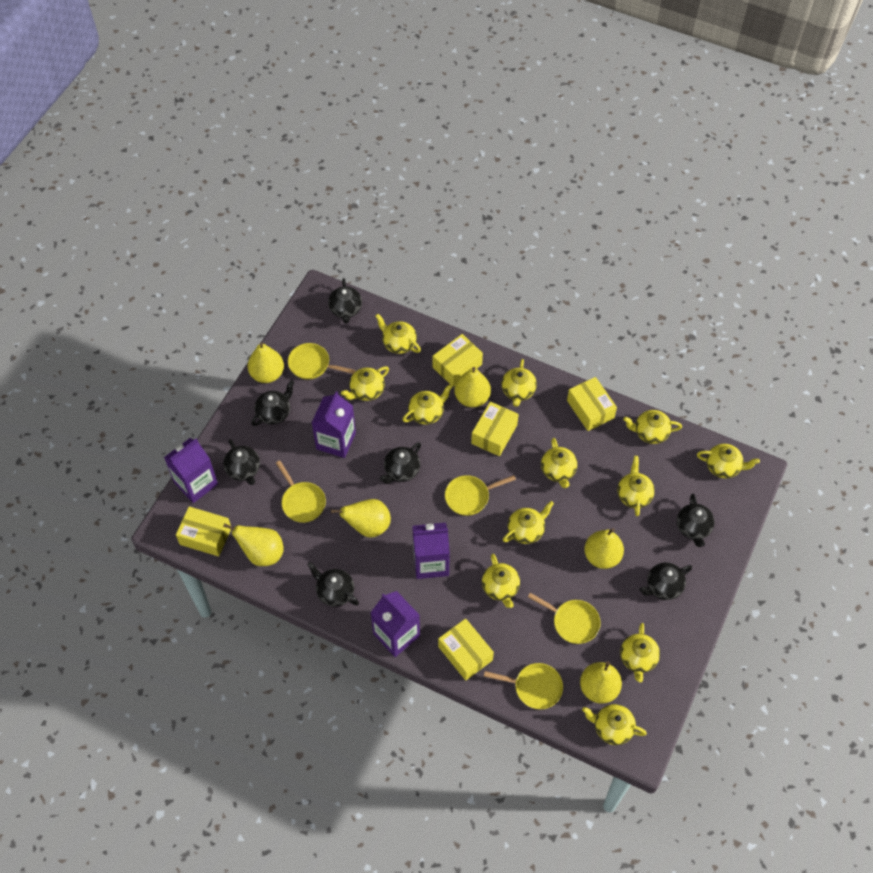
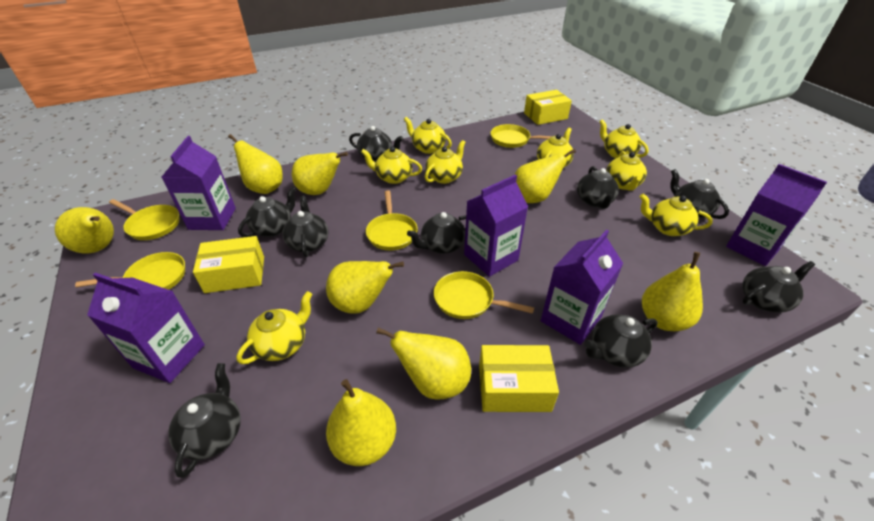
black teapot: 7 -> 9
purple carton: 4 -> 5
yellow box: 5 -> 3
yellow pear: 6 -> 8
yellow teapot: 12 -> 8

